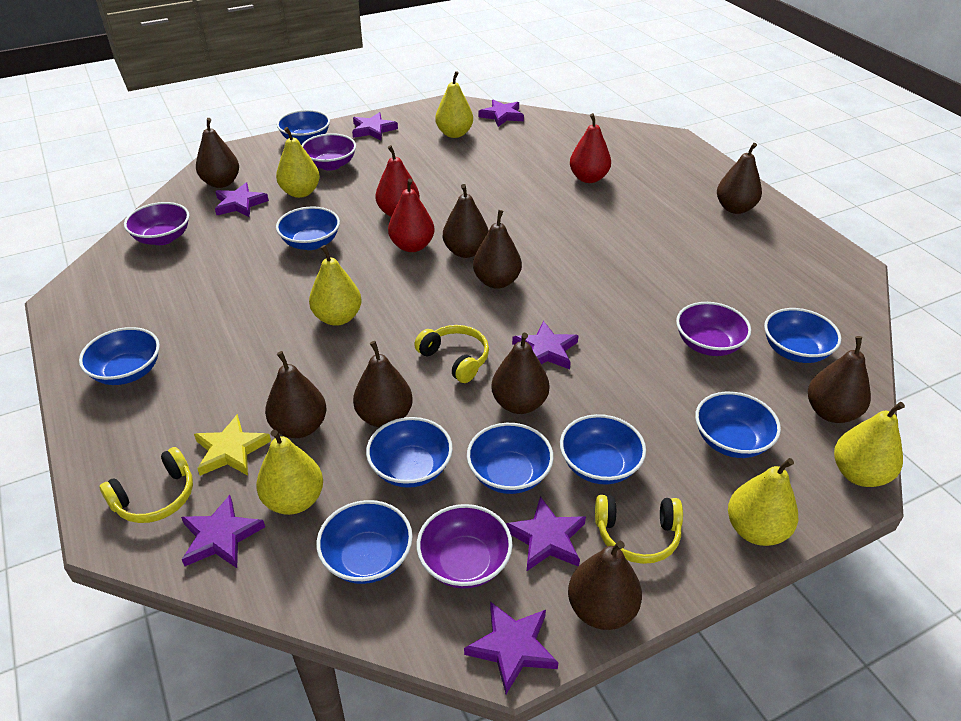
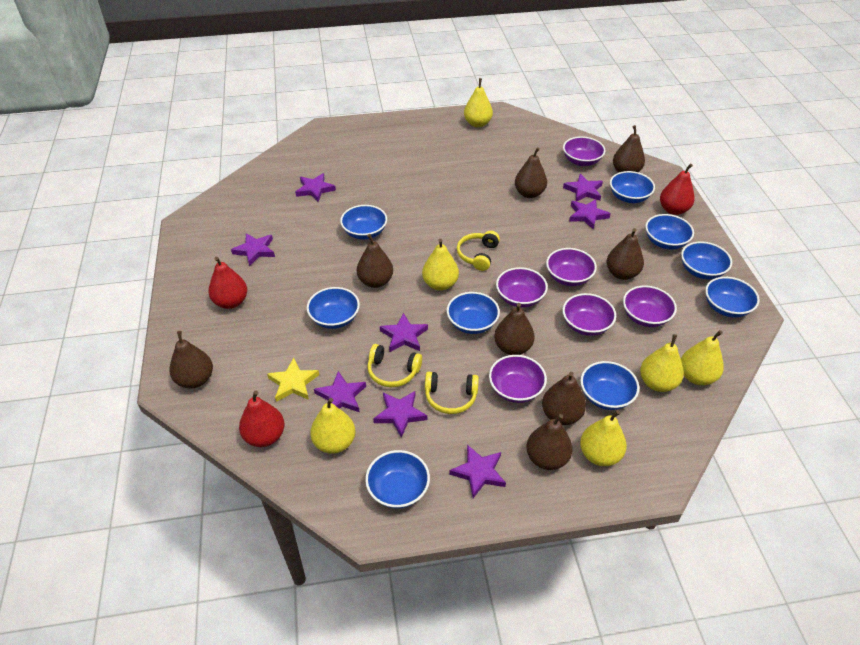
brown pear: 9 -> 8
purple bowl: 4 -> 6
purple star: 7 -> 8

